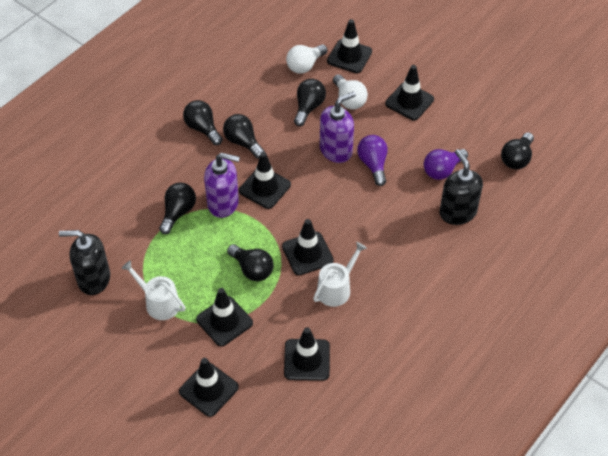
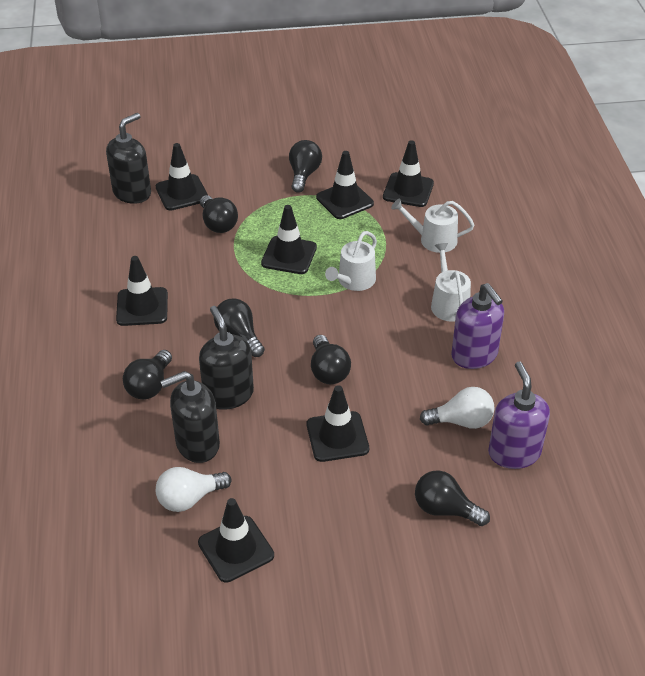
black soap dispenser: 2 -> 3
purple light bulb: 2 -> 0
white watering can: 2 -> 3

